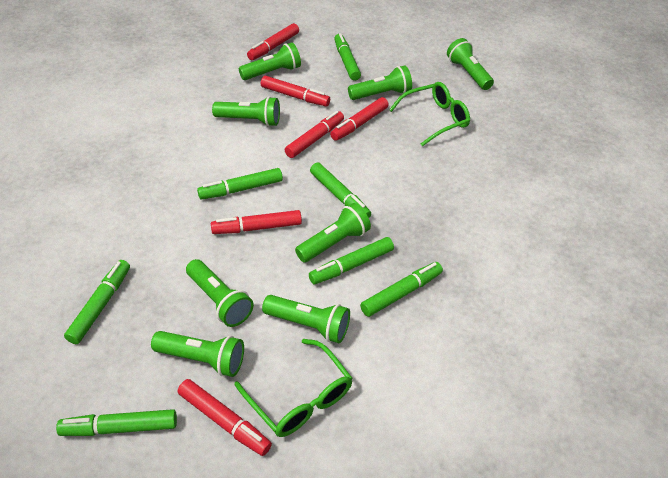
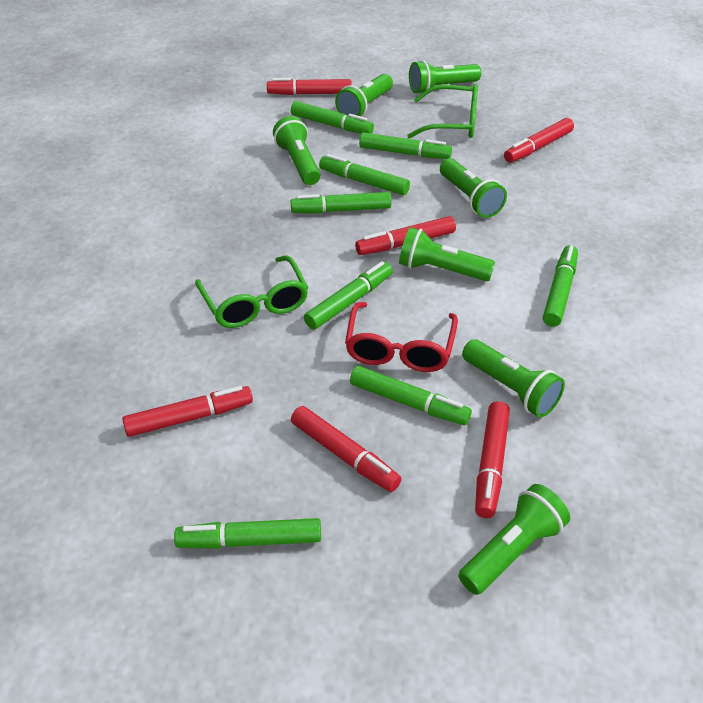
green flashlight: 8 -> 7
green marker: 7 -> 8
red glasses: 0 -> 1

